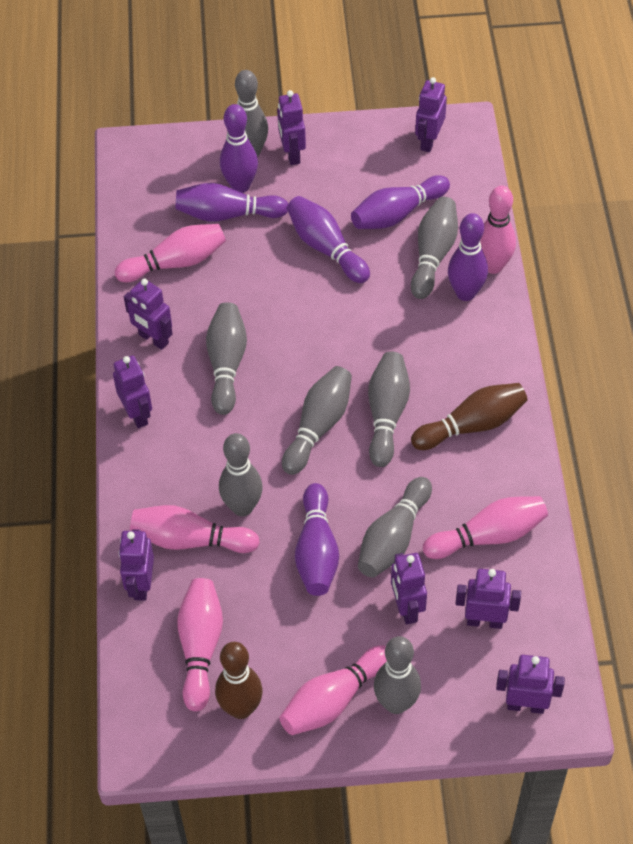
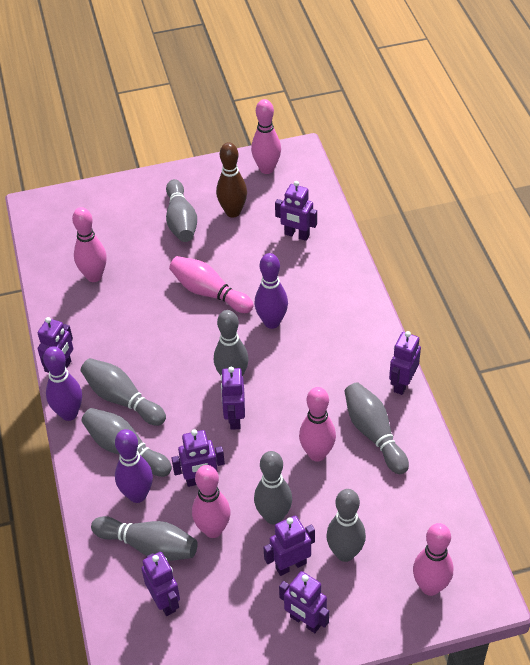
brown bowling pin: 2 -> 1
purple bowling pin: 6 -> 3

